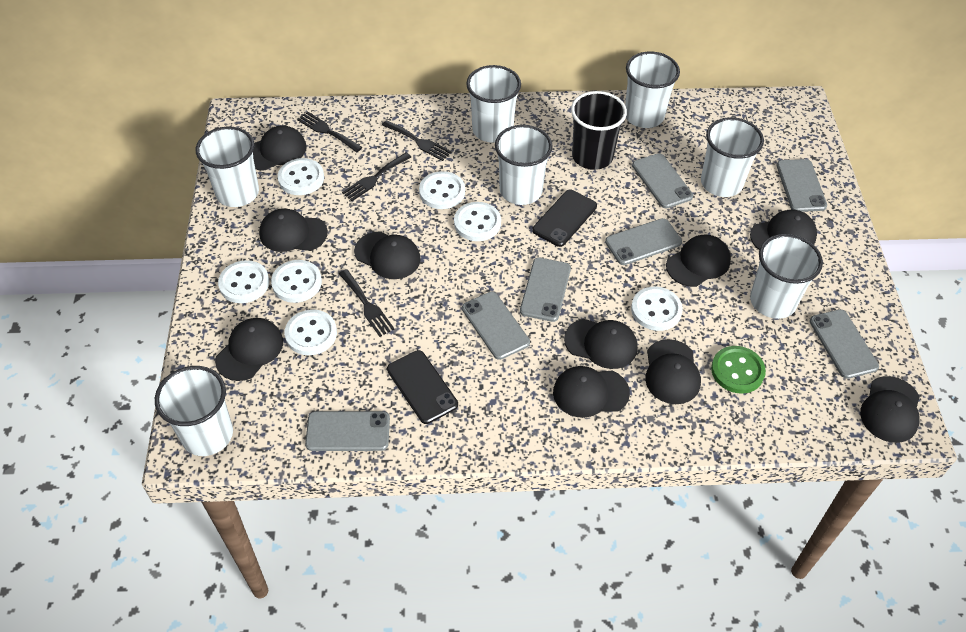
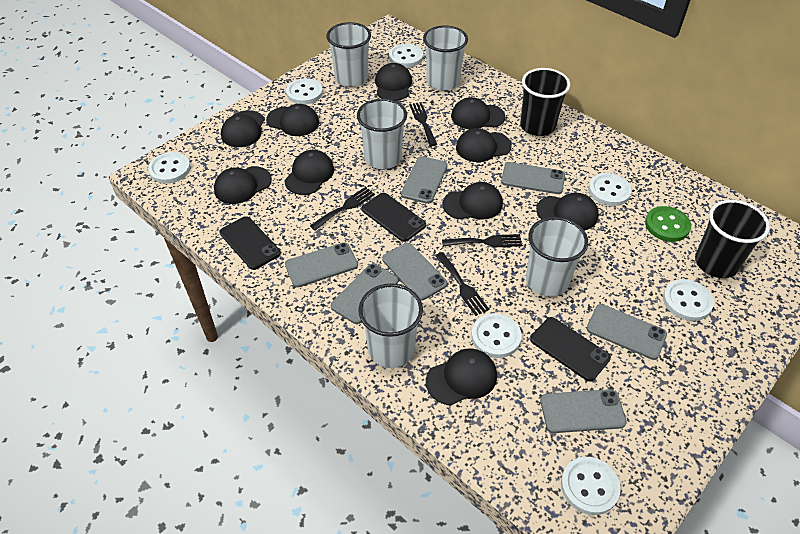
black cup: 1 -> 2
black phone: 2 -> 3
white cup: 7 -> 5

